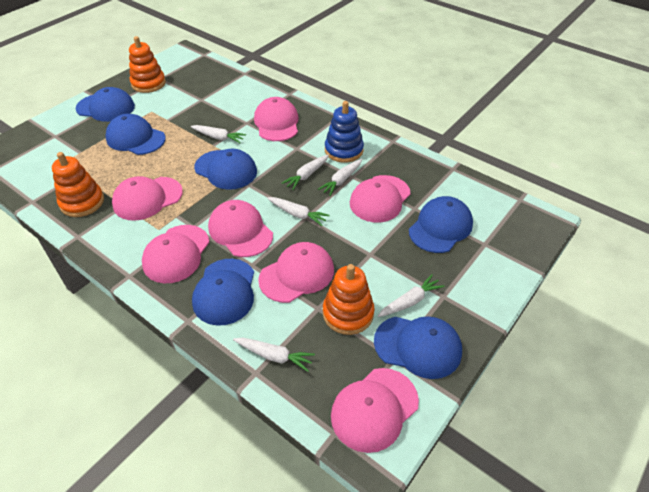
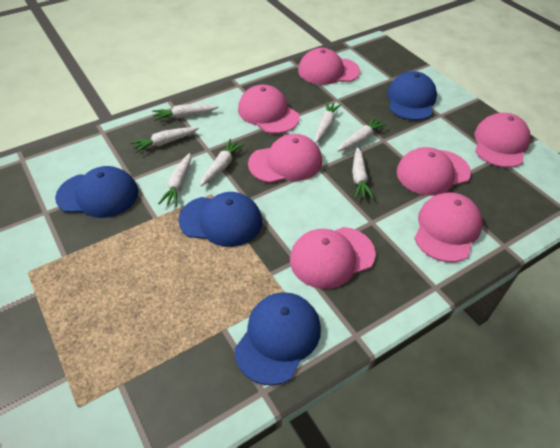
blue cap: 6 -> 4
blue stacking toy: 1 -> 0
orange stacking toy: 3 -> 0
white carrot: 6 -> 7

